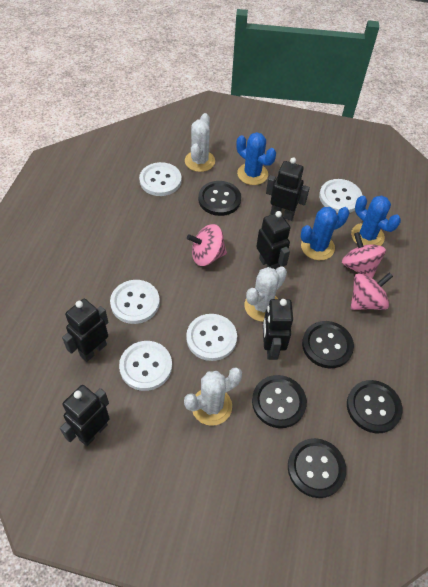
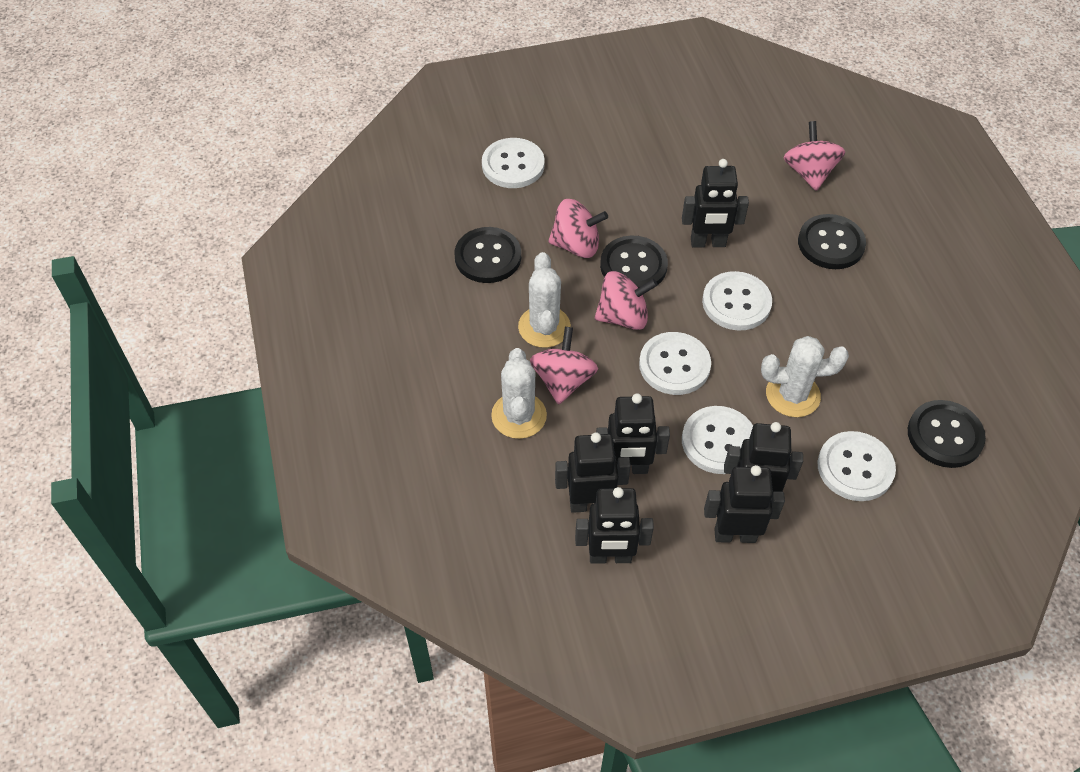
black button: 5 -> 4
black robot: 5 -> 6
blue cactus: 3 -> 0
pink spinning top: 3 -> 4

